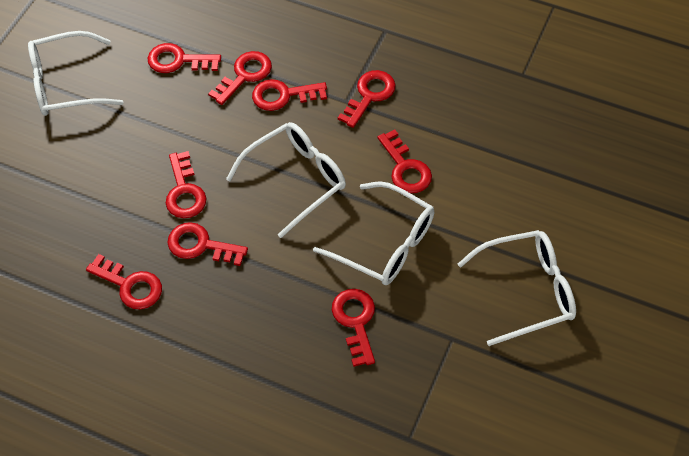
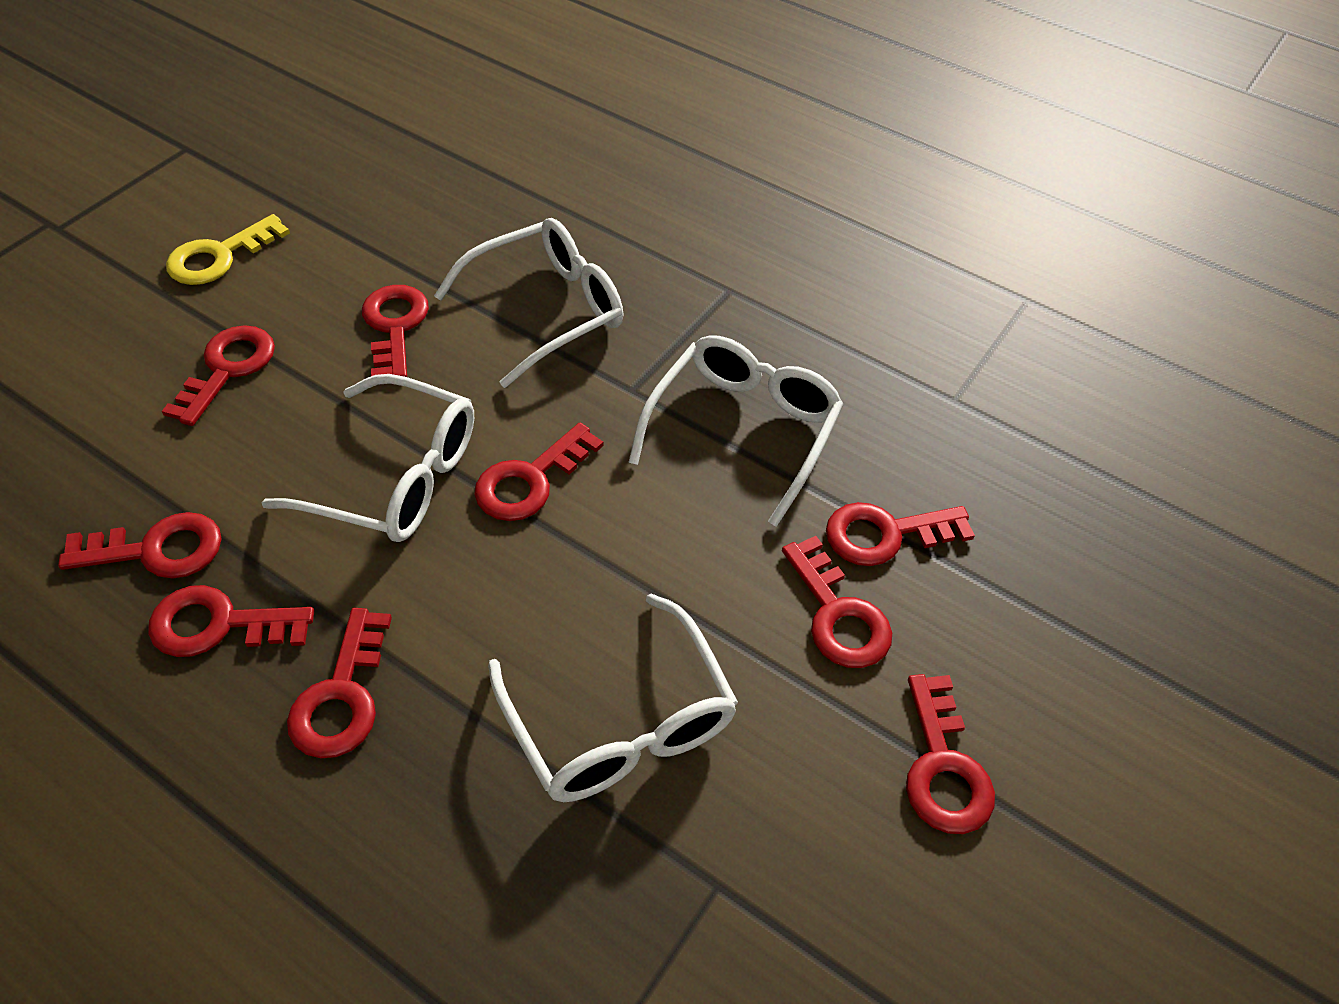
yellow key: 0 -> 1

